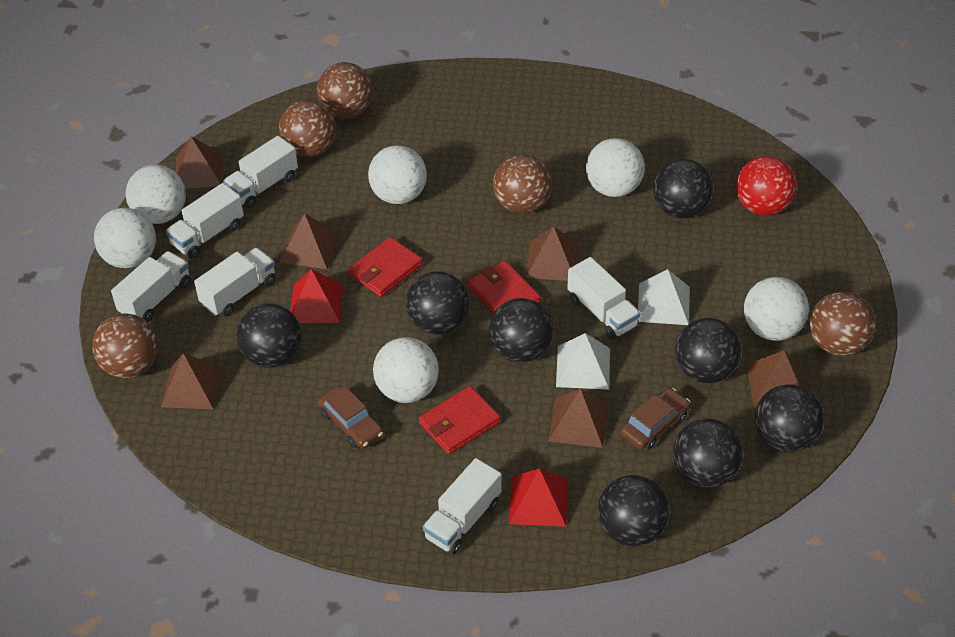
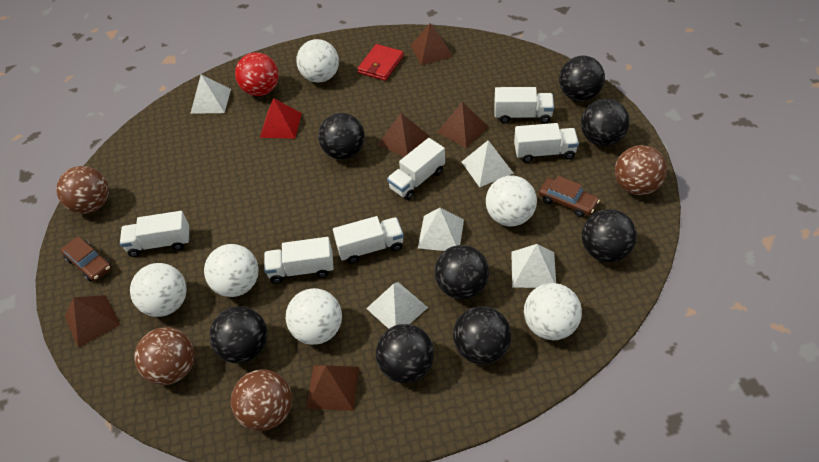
brown ball: 5 -> 4
brown pyramid: 6 -> 5
red pyramid: 2 -> 1
red wallet: 3 -> 1
white pyramid: 2 -> 5

